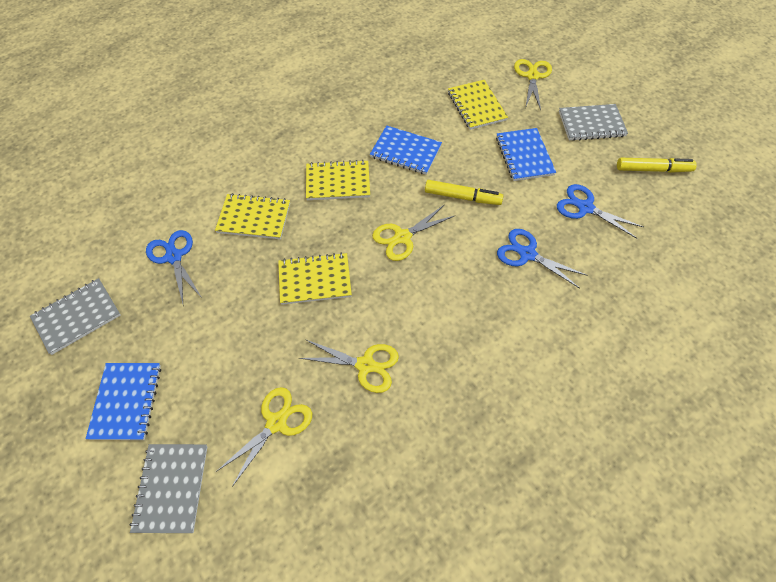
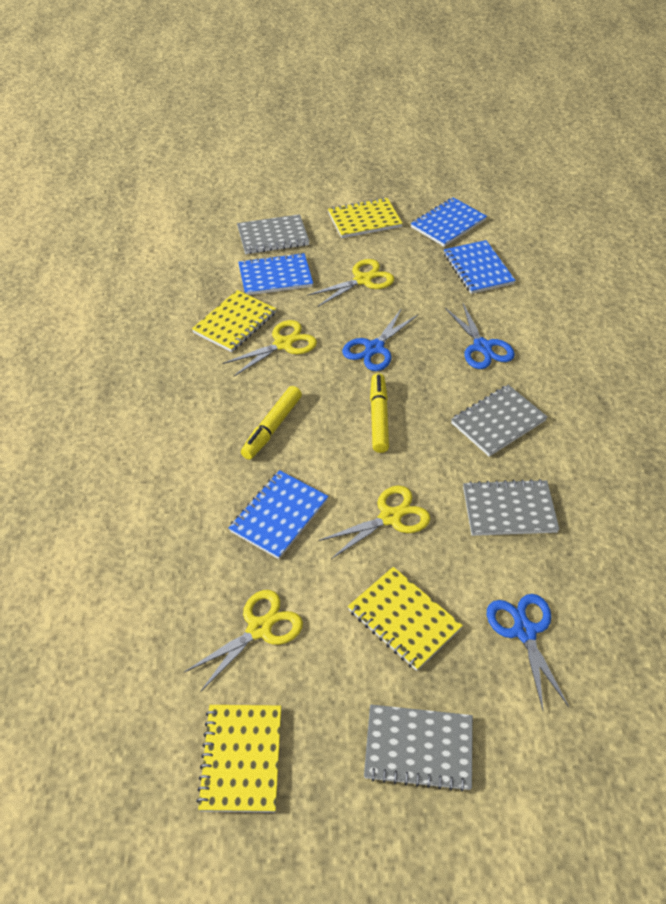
blue notebook: 3 -> 4
grey notebook: 3 -> 4

